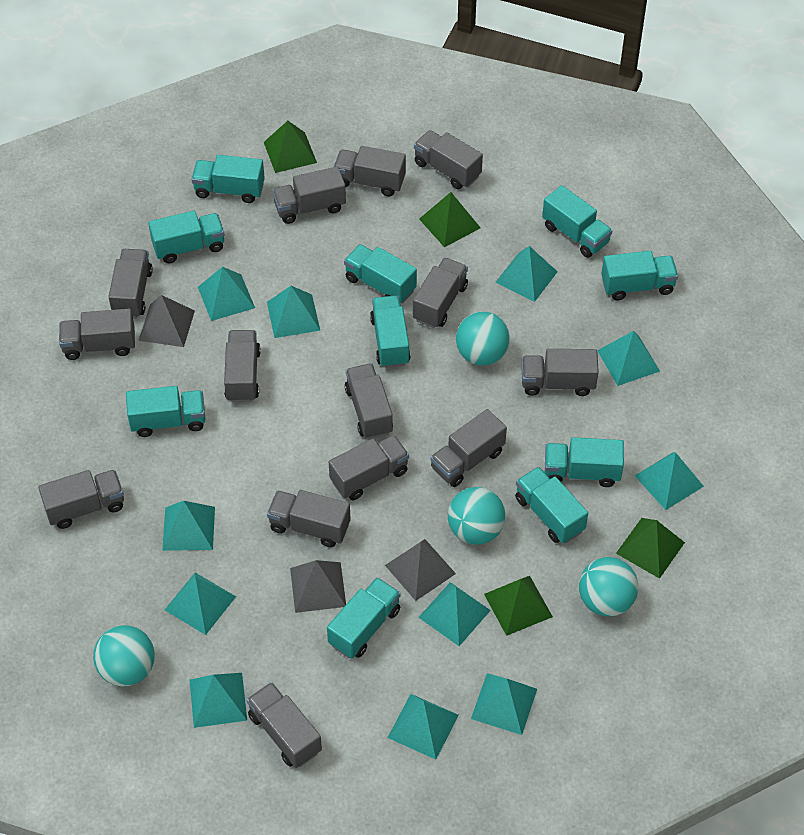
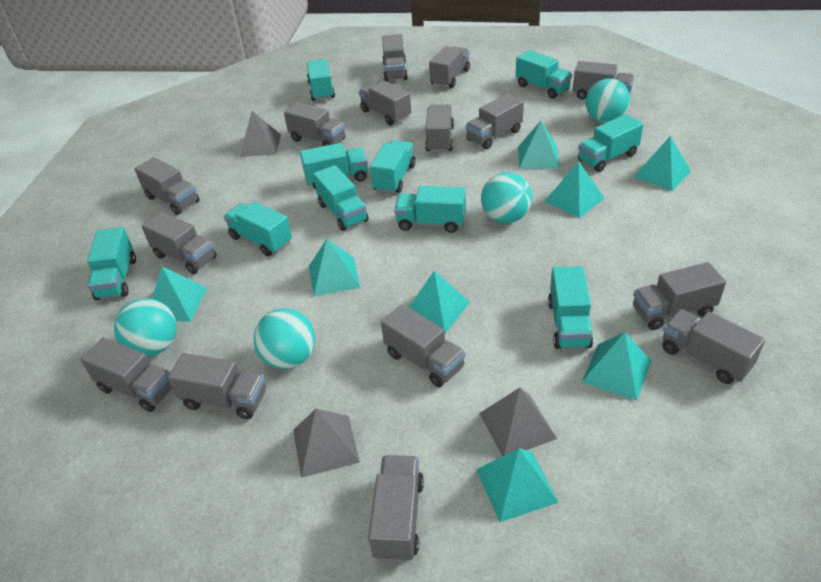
green pyramid: 4 -> 0
grey truck: 14 -> 15
turquoise pyramid: 11 -> 8

